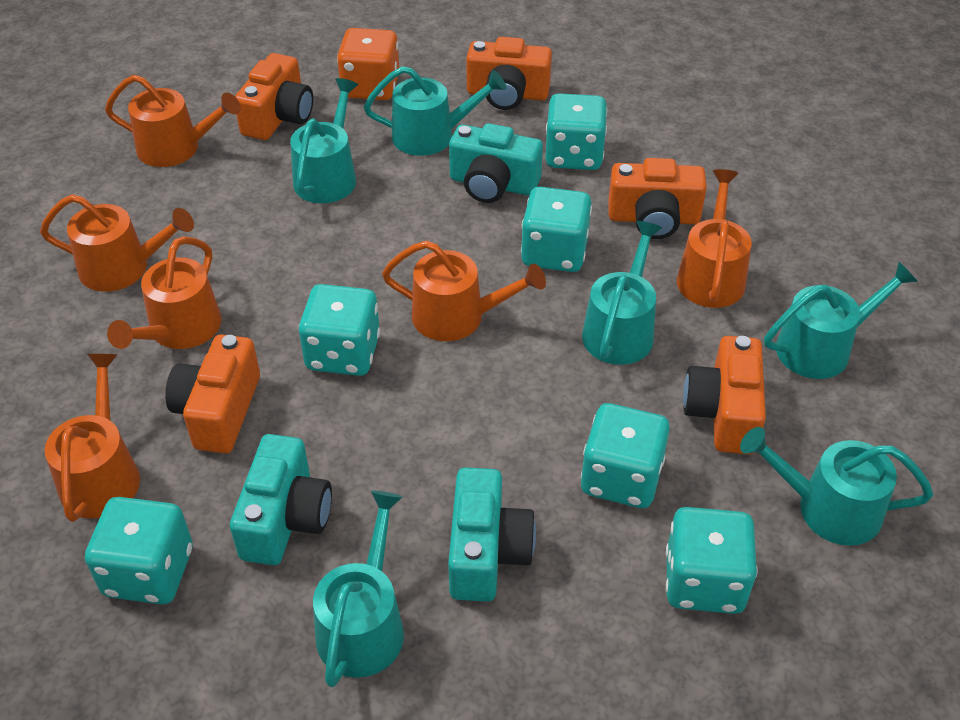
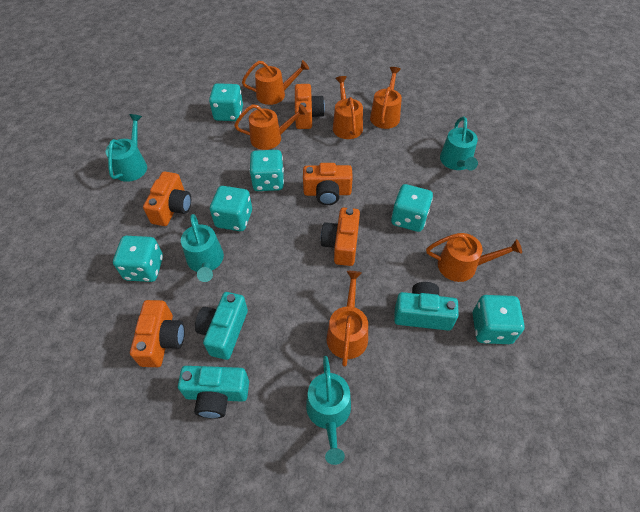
orange dice: 1 -> 0
turquoise watering can: 6 -> 4

